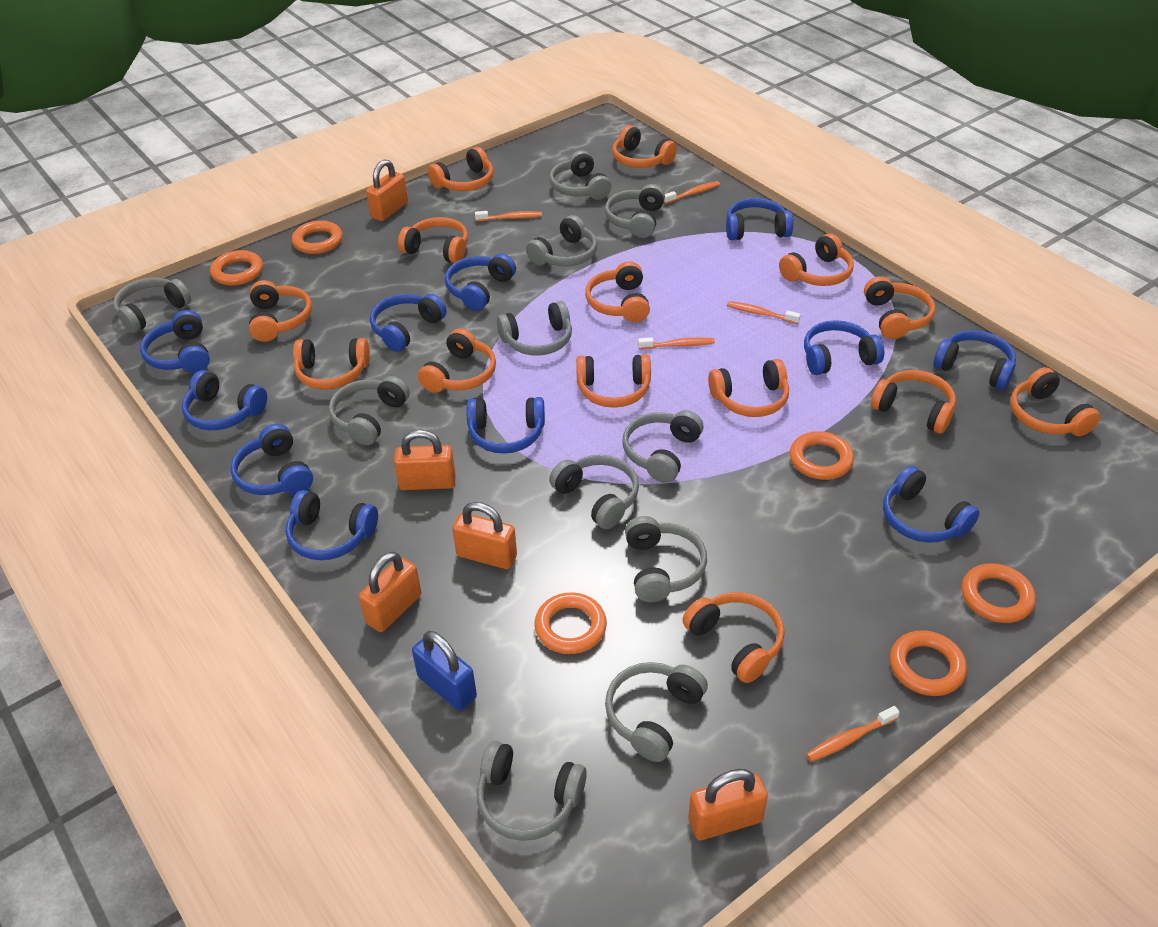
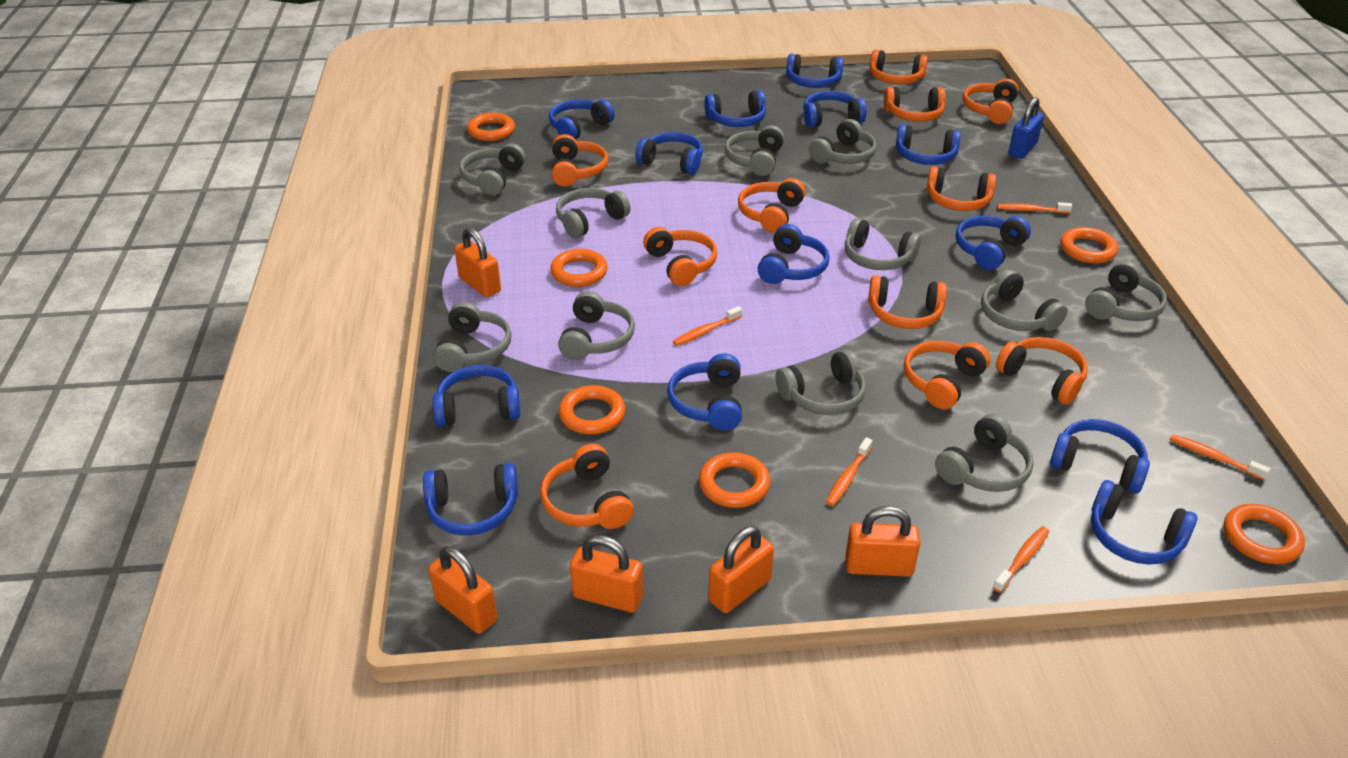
blue headphones: 11 -> 13
orange headphones: 14 -> 11

